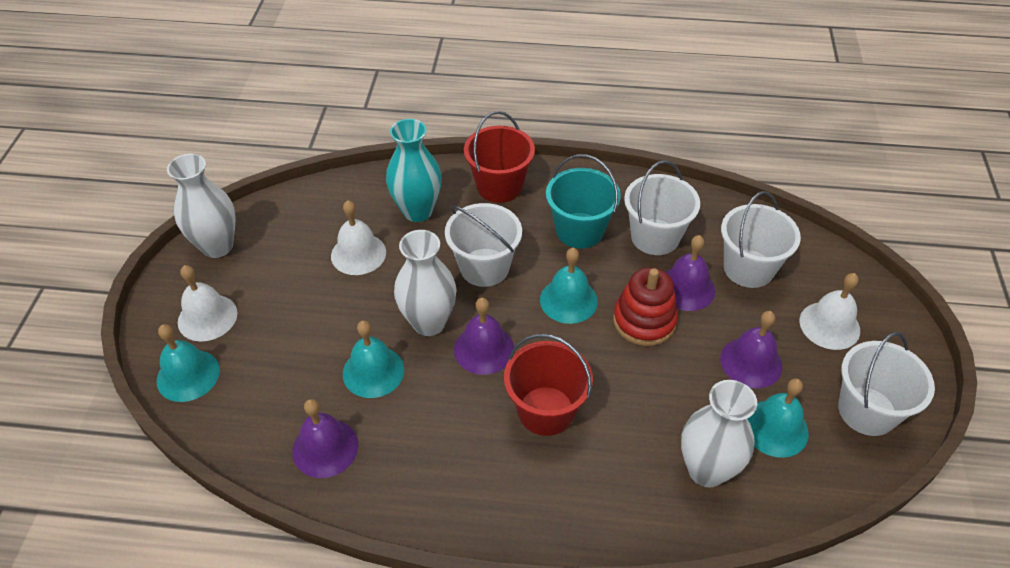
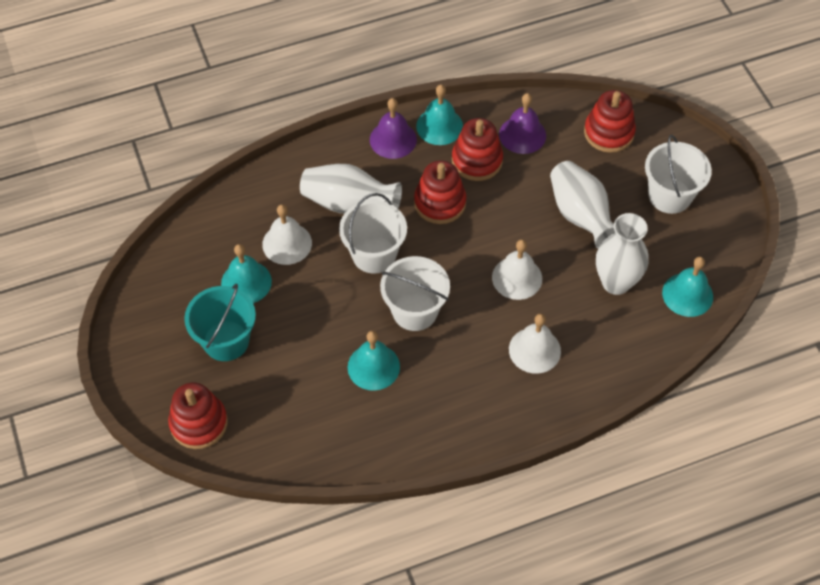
purple bell: 4 -> 2
red bucket: 2 -> 0
red stacking toy: 1 -> 4
turquoise vase: 1 -> 0
white bucket: 4 -> 3

